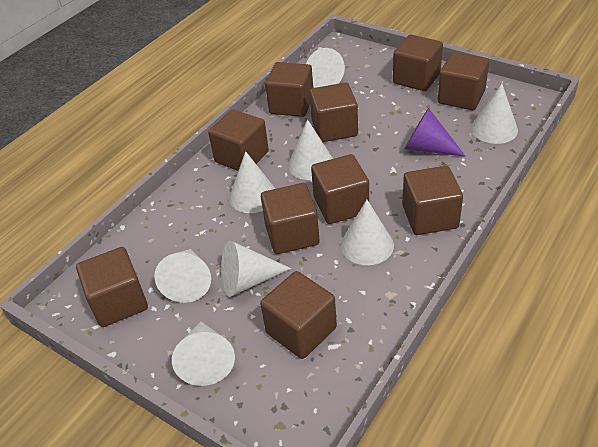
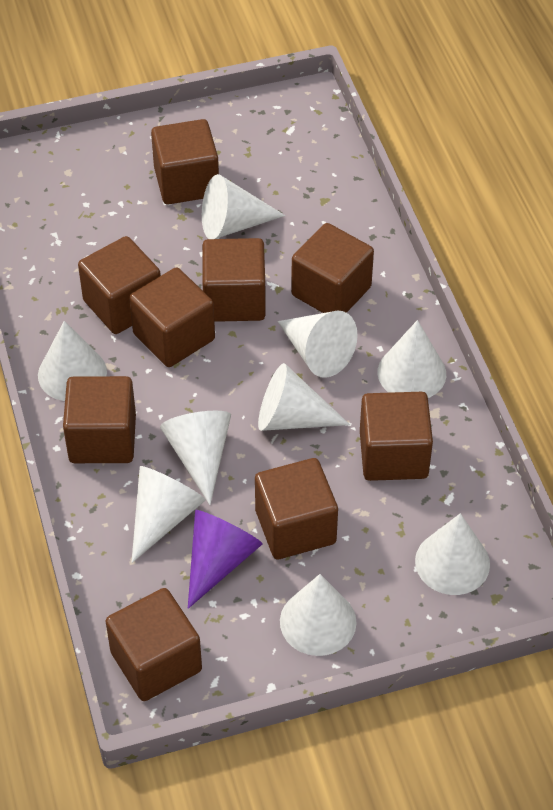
brown cube: 10 -> 9
white cone: 8 -> 9

